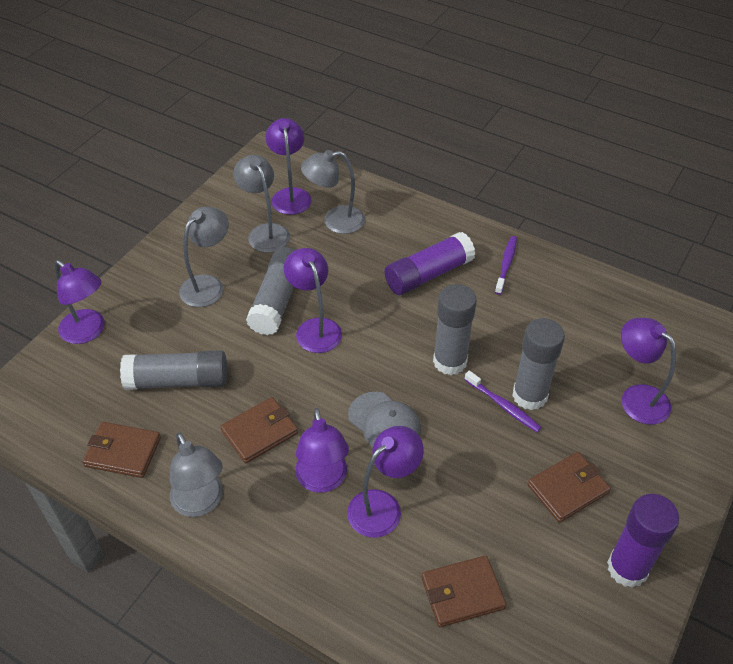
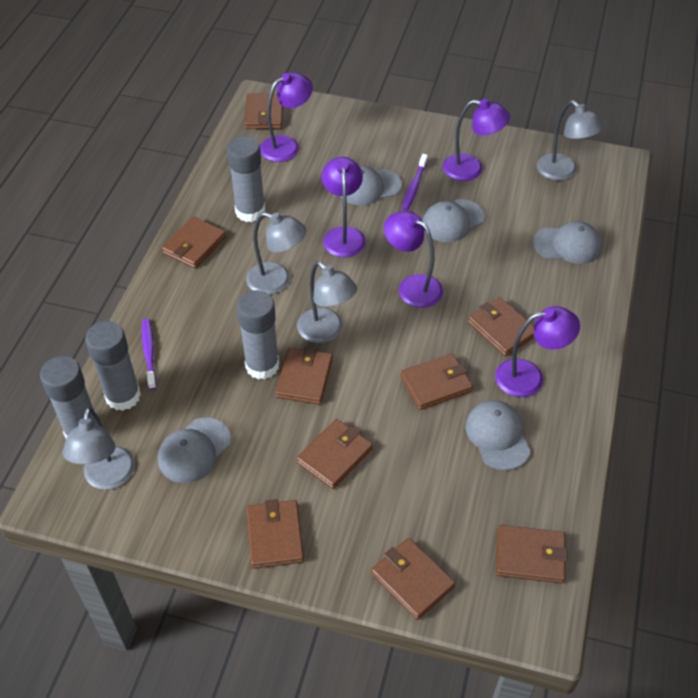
brown wallet: 4 -> 9
grey cap: 1 -> 5
purple glue stick: 2 -> 0
purple lamp: 6 -> 5

